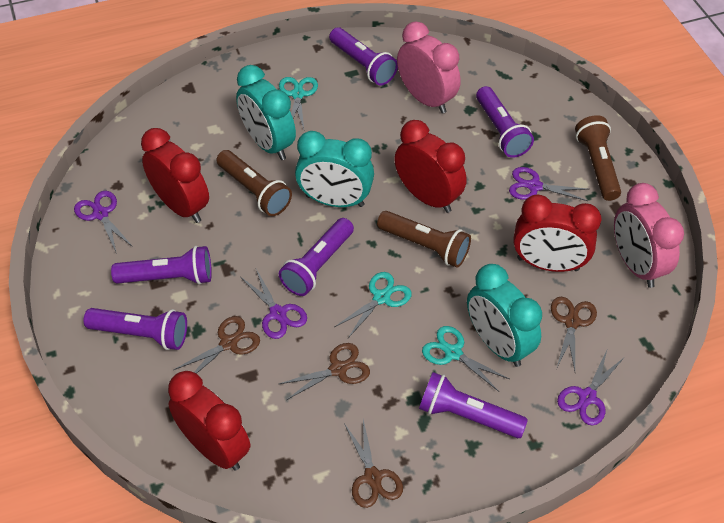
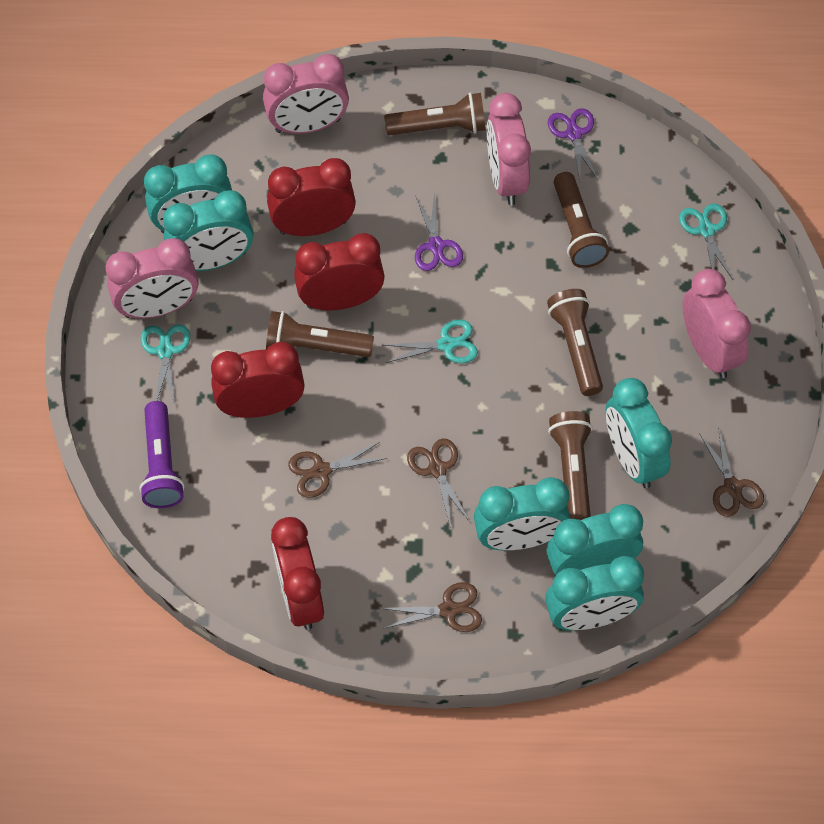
brown flashlight: 3 -> 5
pink clock: 2 -> 4
purple flashlight: 6 -> 1
purple scissors: 4 -> 2
turquoise clock: 3 -> 6

